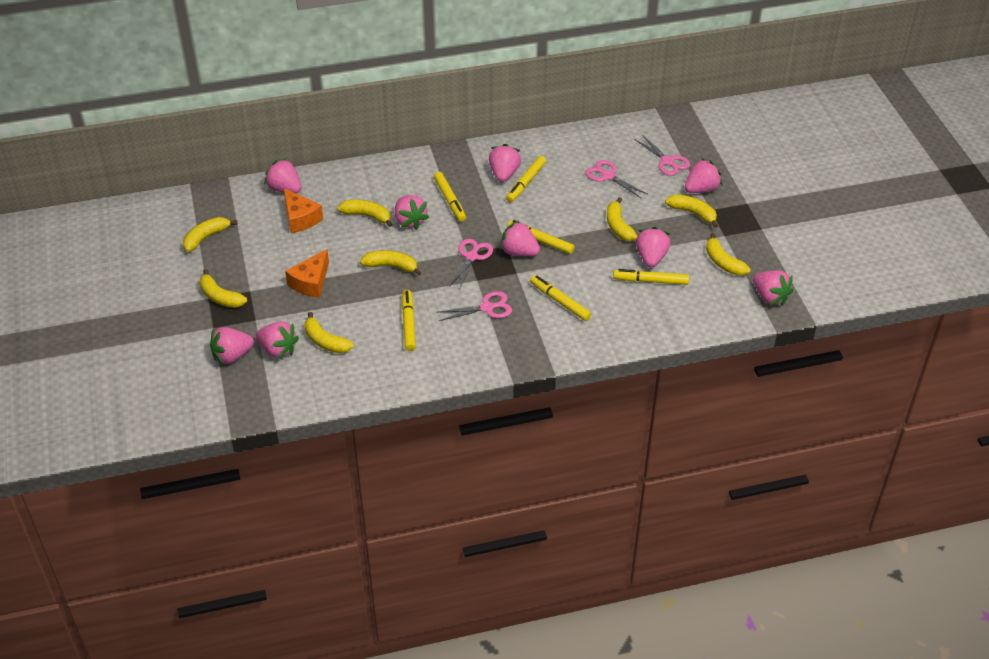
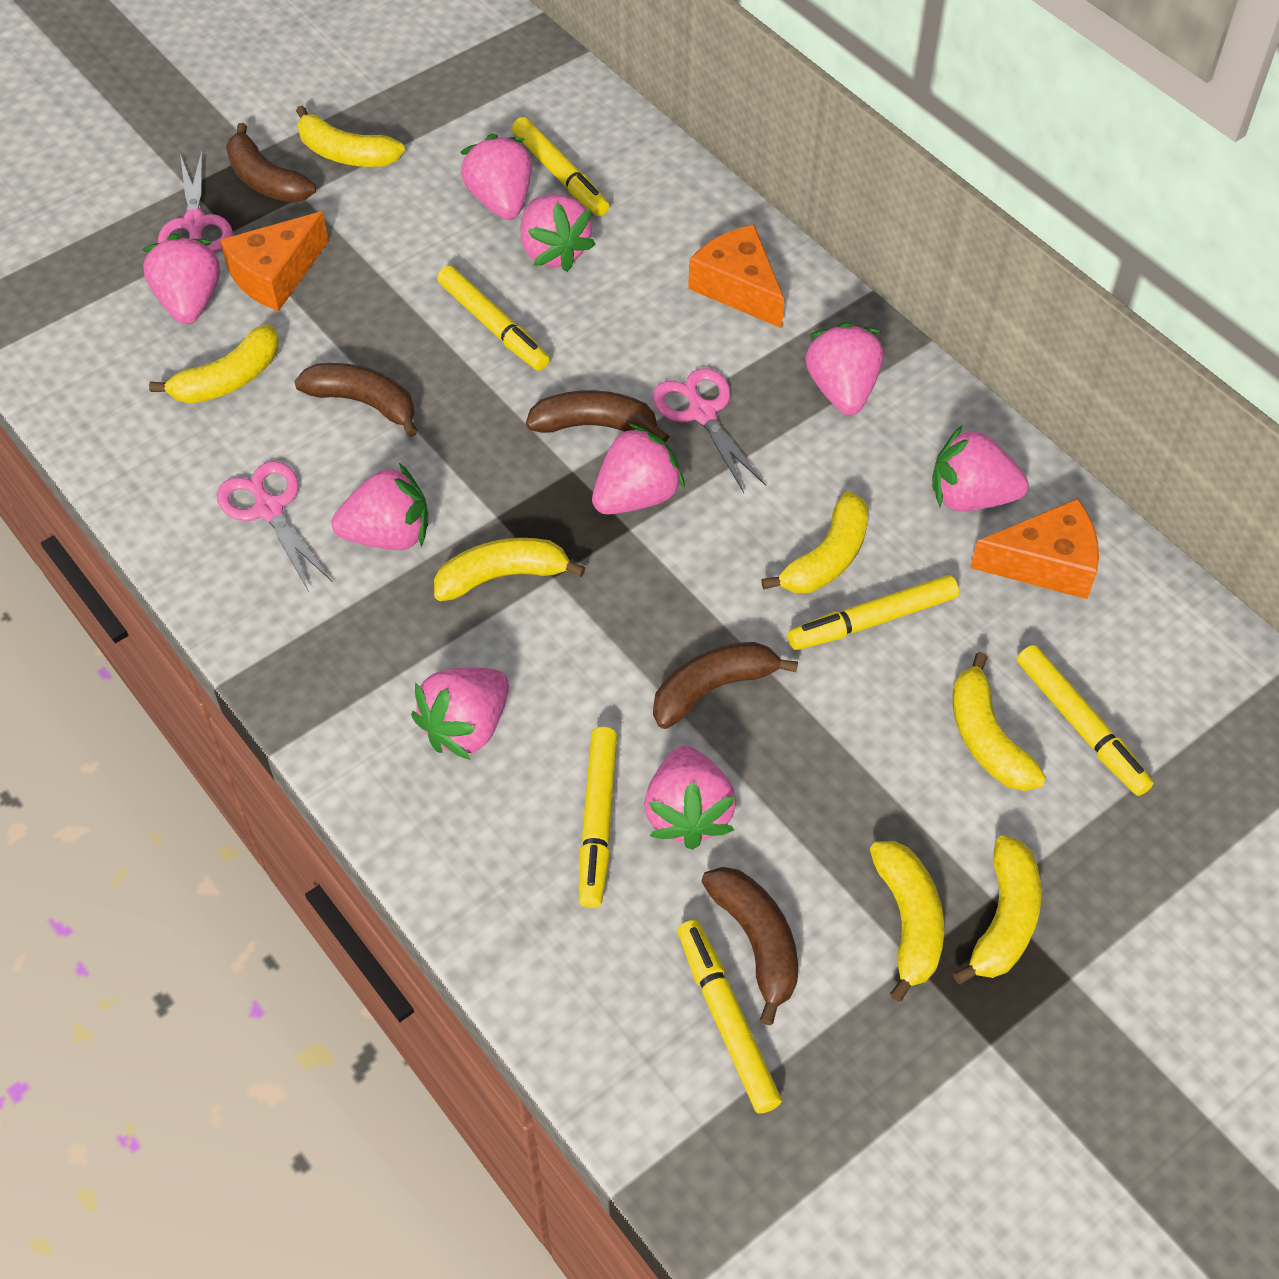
brown banana: 0 -> 5
orange cheese: 2 -> 3
pink scissors: 4 -> 3
yellow banana: 8 -> 7

